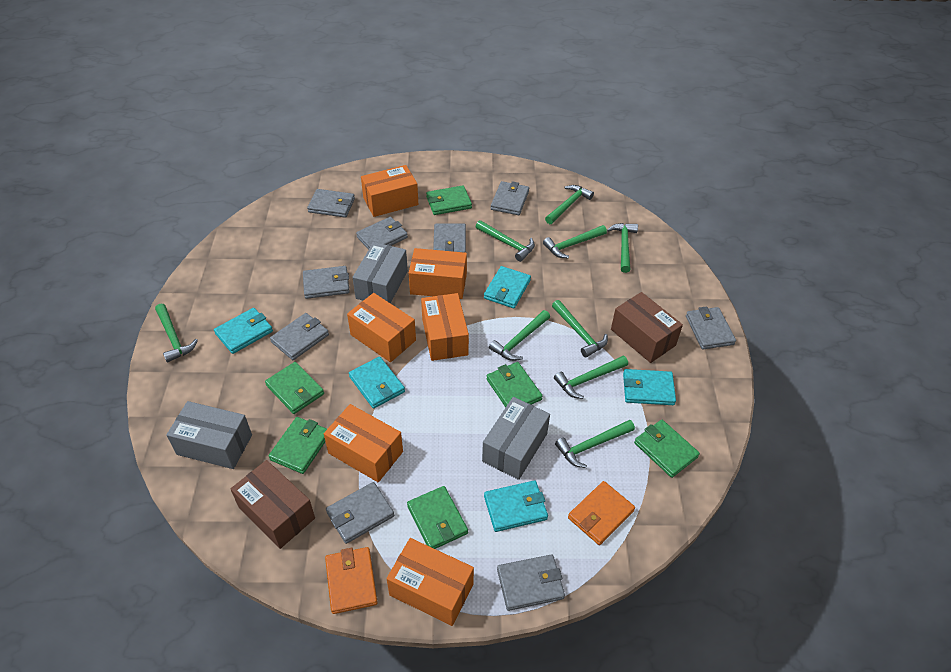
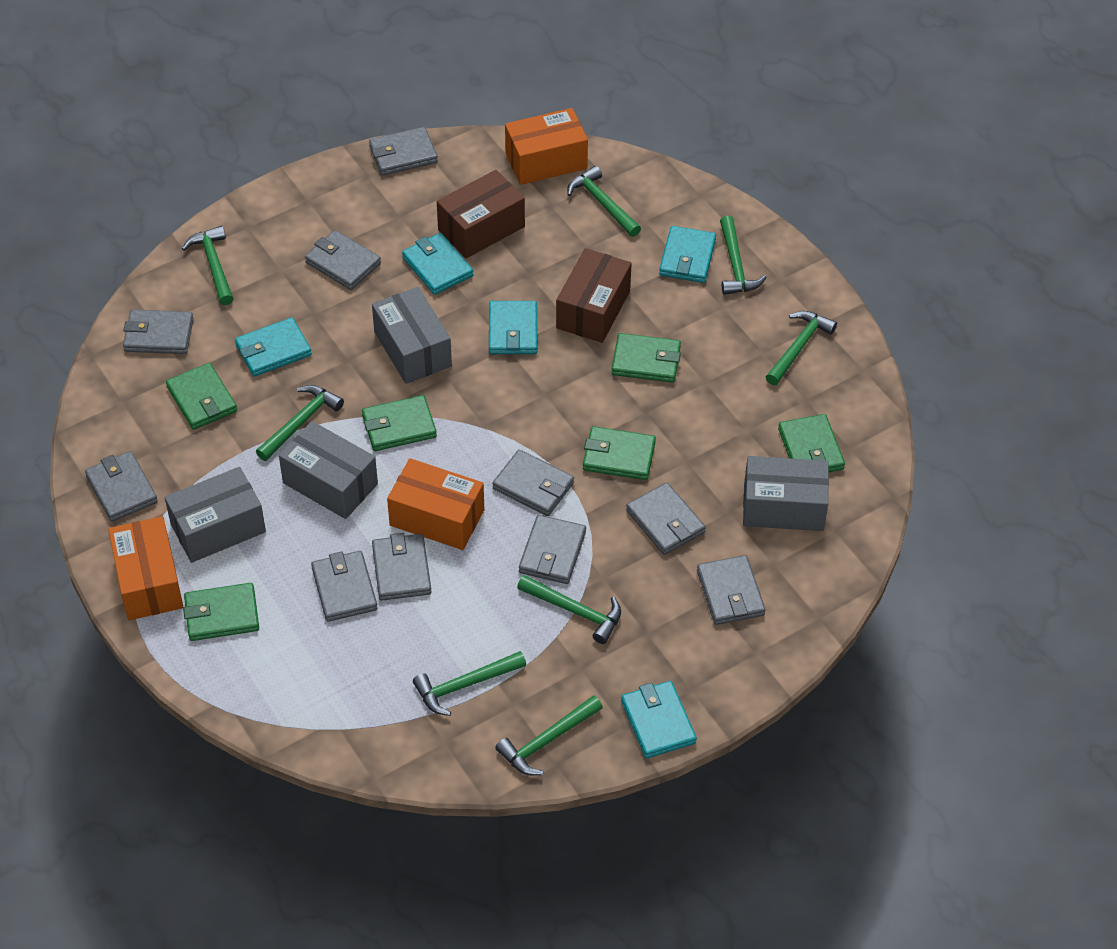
green hammer: 9 -> 8
grey box: 3 -> 4
grey wallet: 9 -> 10
orange box: 6 -> 3
orange wallet: 2 -> 0

